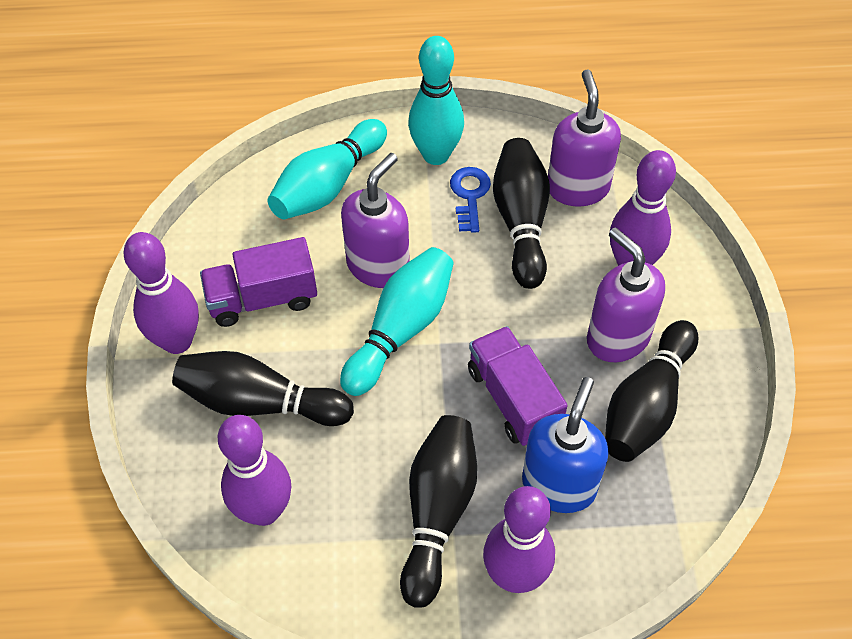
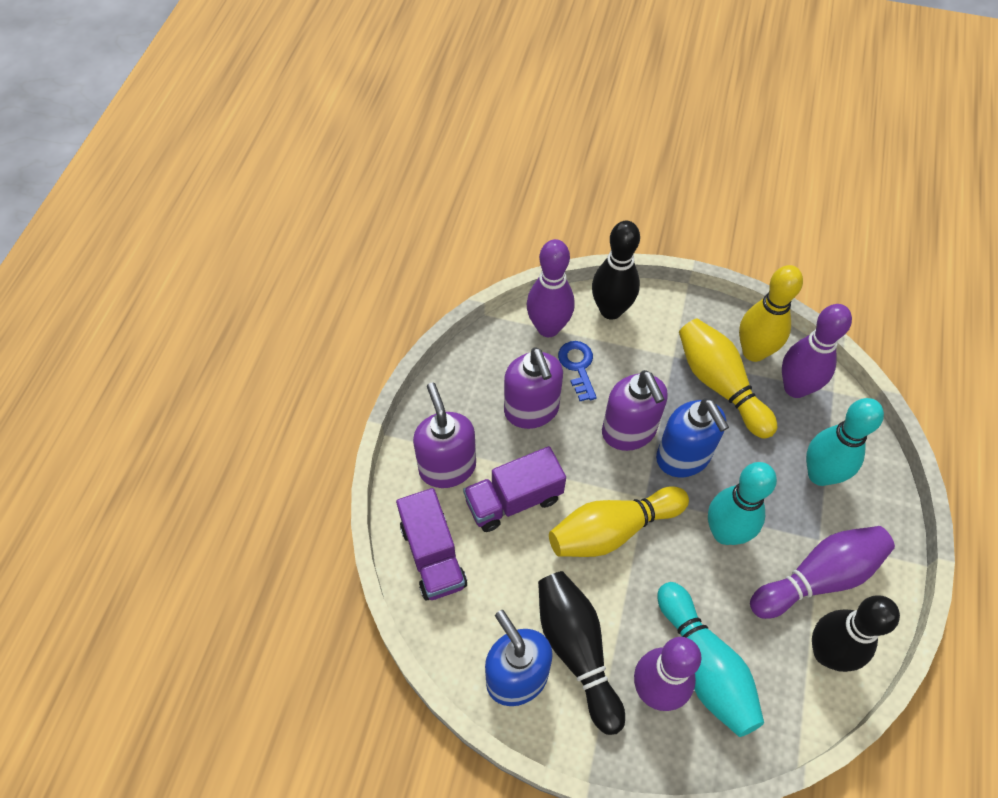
black bowling pin: 4 -> 3
blue soap dispenser: 1 -> 2
yellow bowling pin: 0 -> 3

